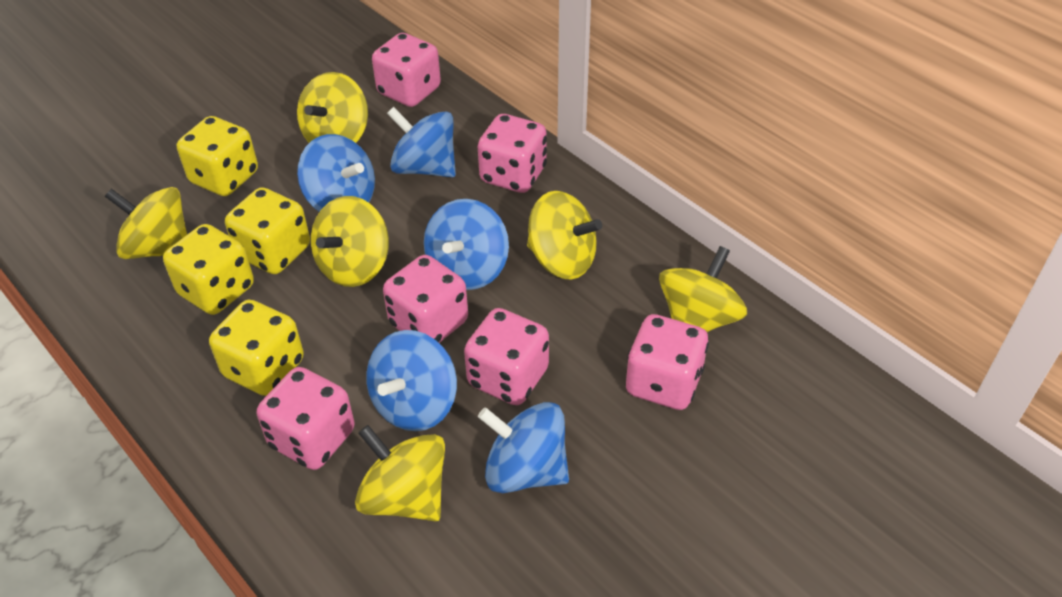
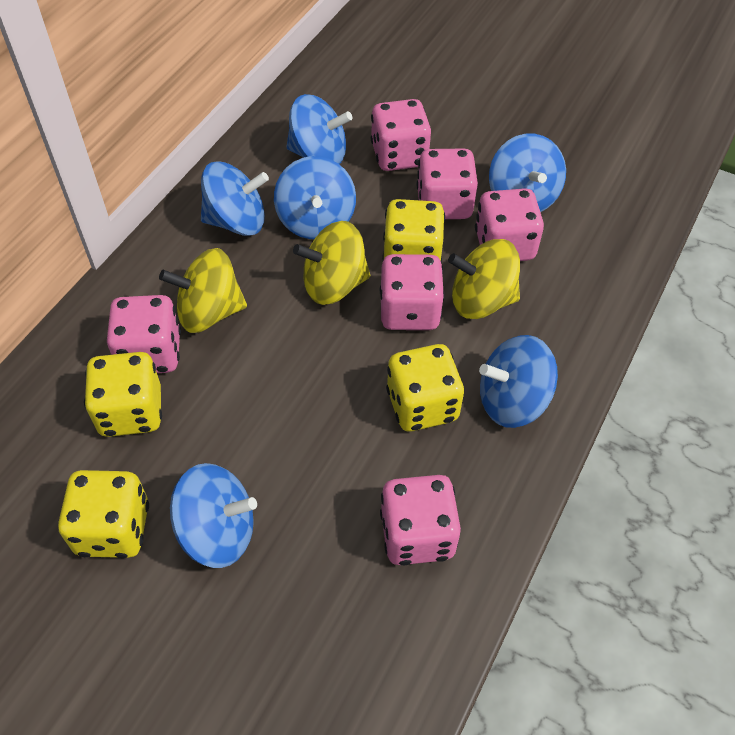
blue spinning top: 5 -> 6
yellow spinning top: 6 -> 3

